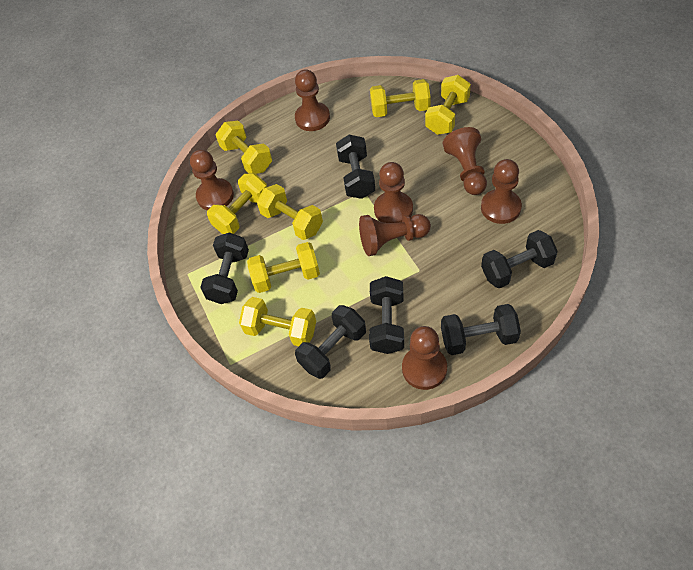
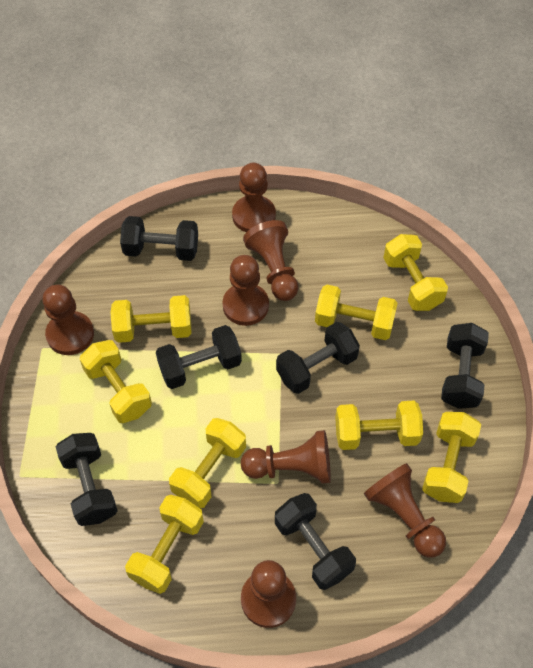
yellow dumbbell: 7 -> 8

